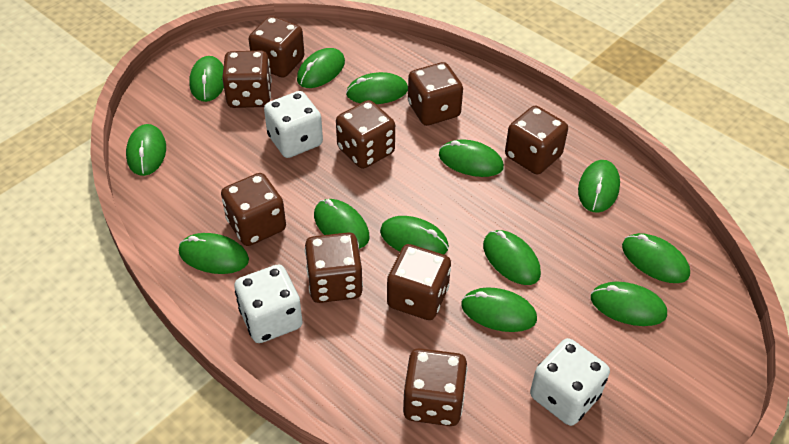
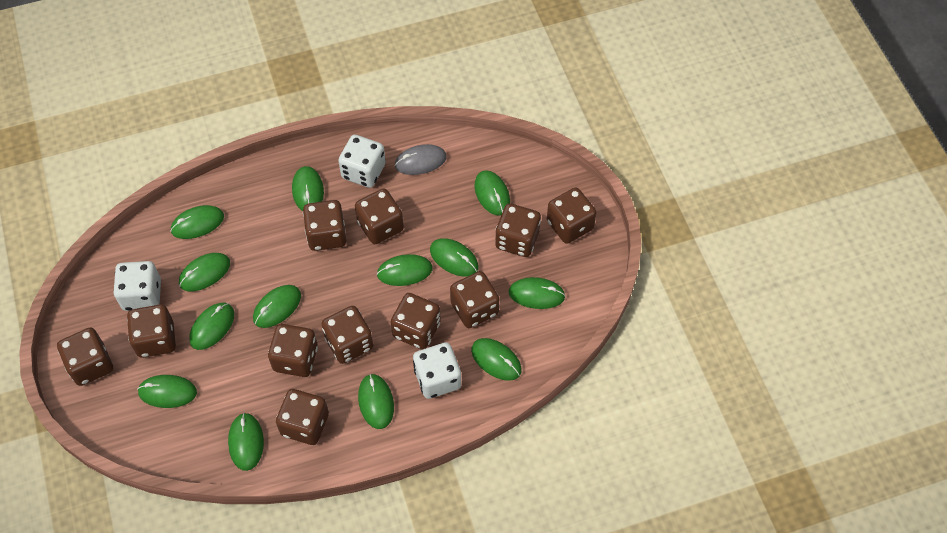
brown dice: 9 -> 11
grey mouse: 0 -> 1

